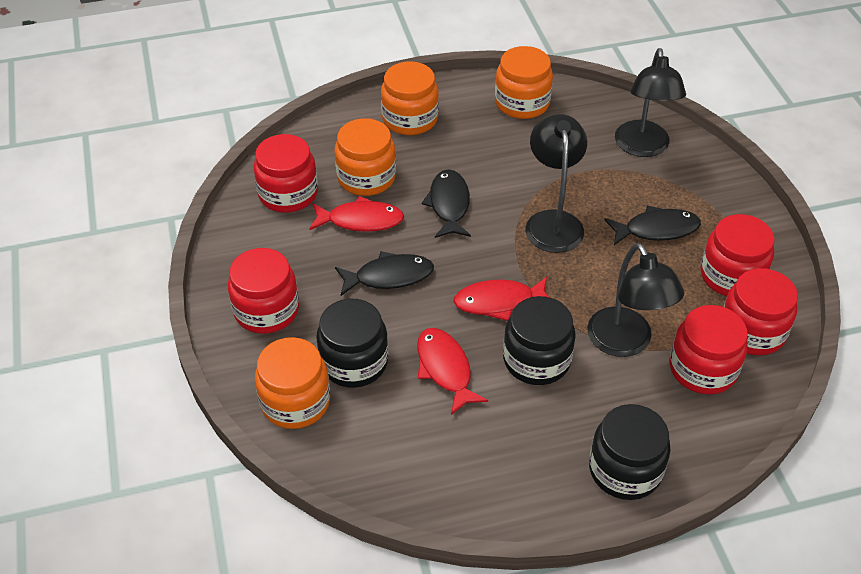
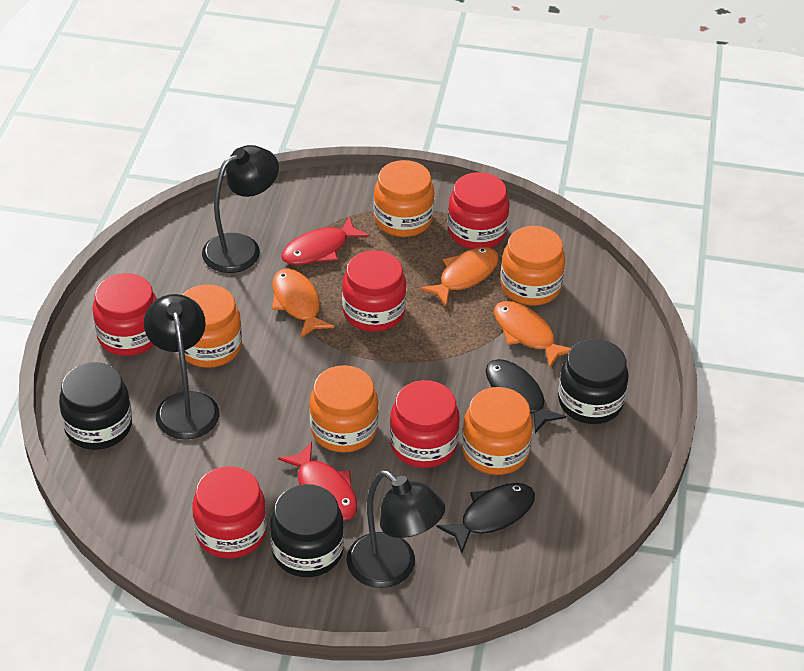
black fish: 3 -> 2
orange fish: 0 -> 3
orange jar: 4 -> 5
red fish: 3 -> 2

